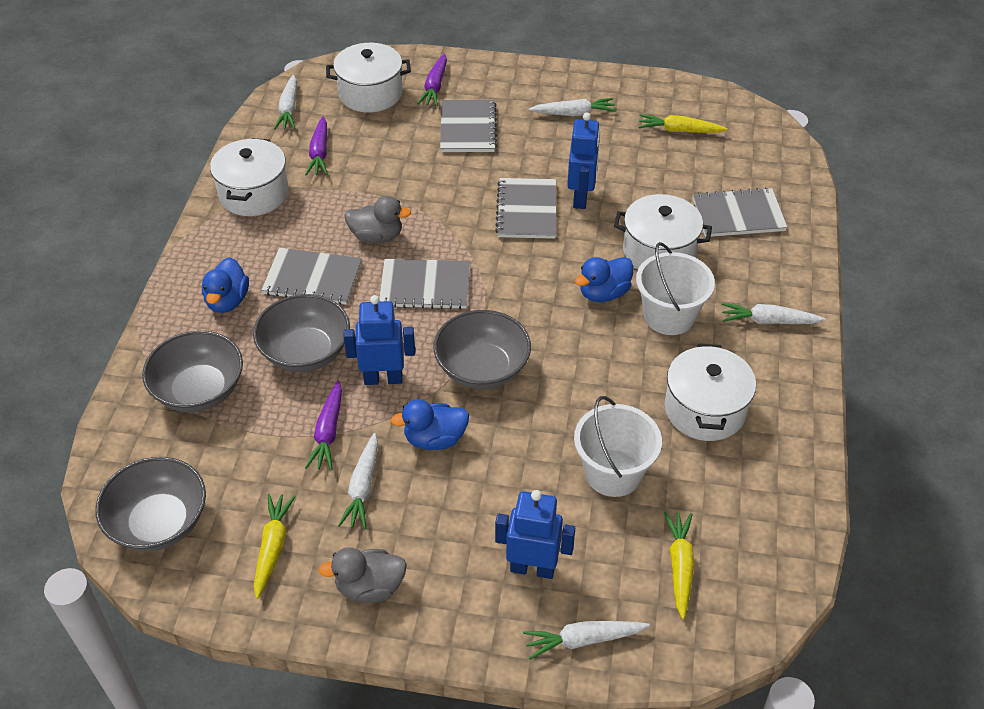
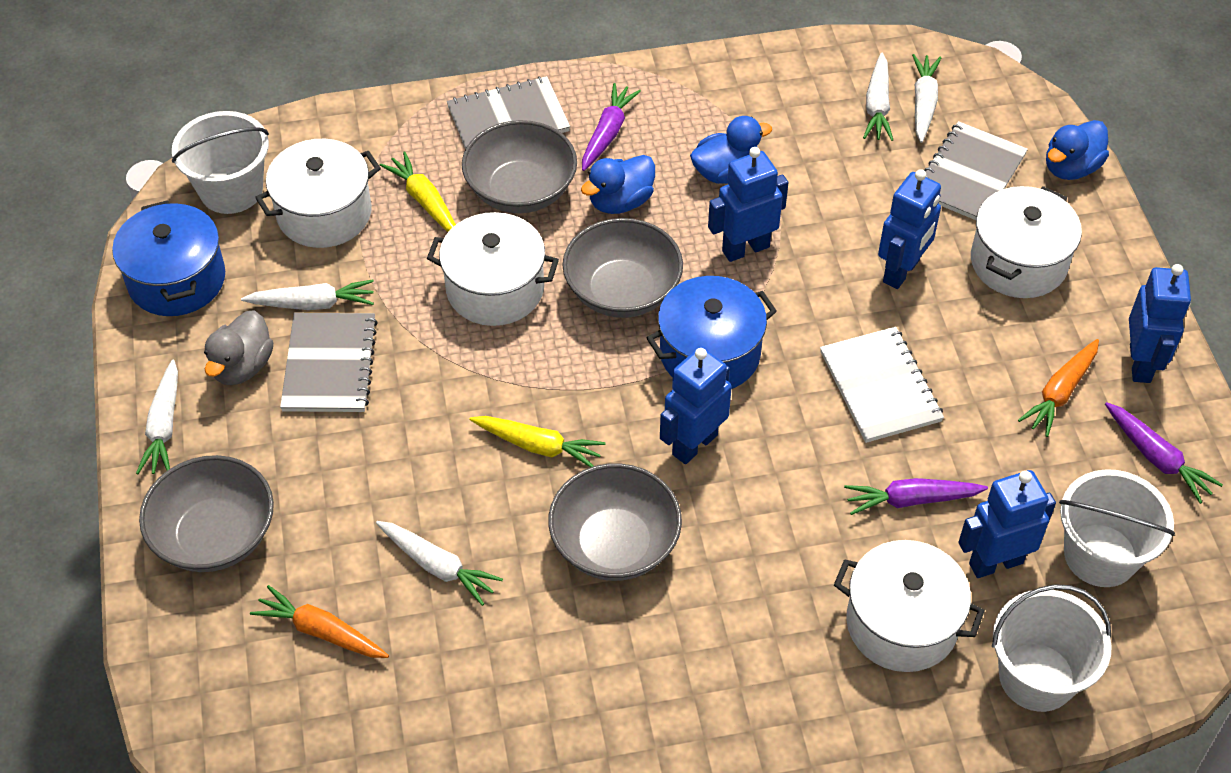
blue pot: 0 -> 2
blue robot: 3 -> 5
grey duck: 2 -> 1
grey notebook: 5 -> 3
orange carrot: 0 -> 2
white bucket: 2 -> 3
white notebook: 0 -> 1
yellow carrot: 3 -> 2

